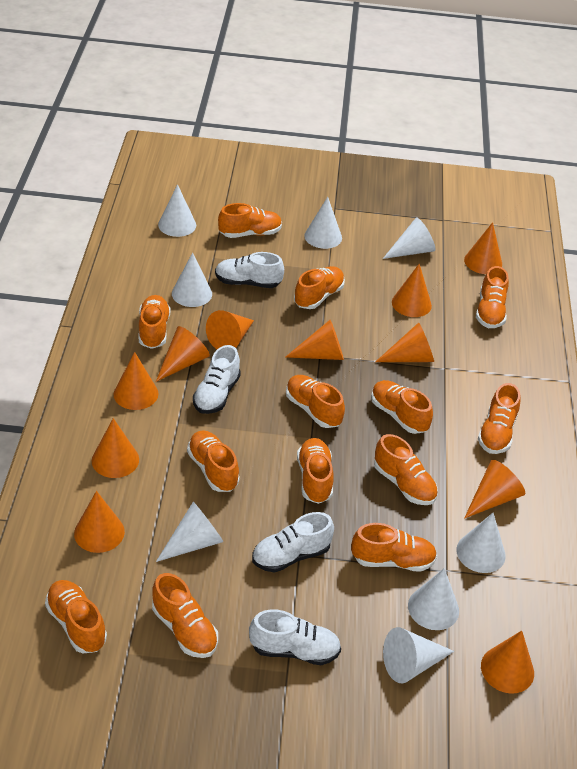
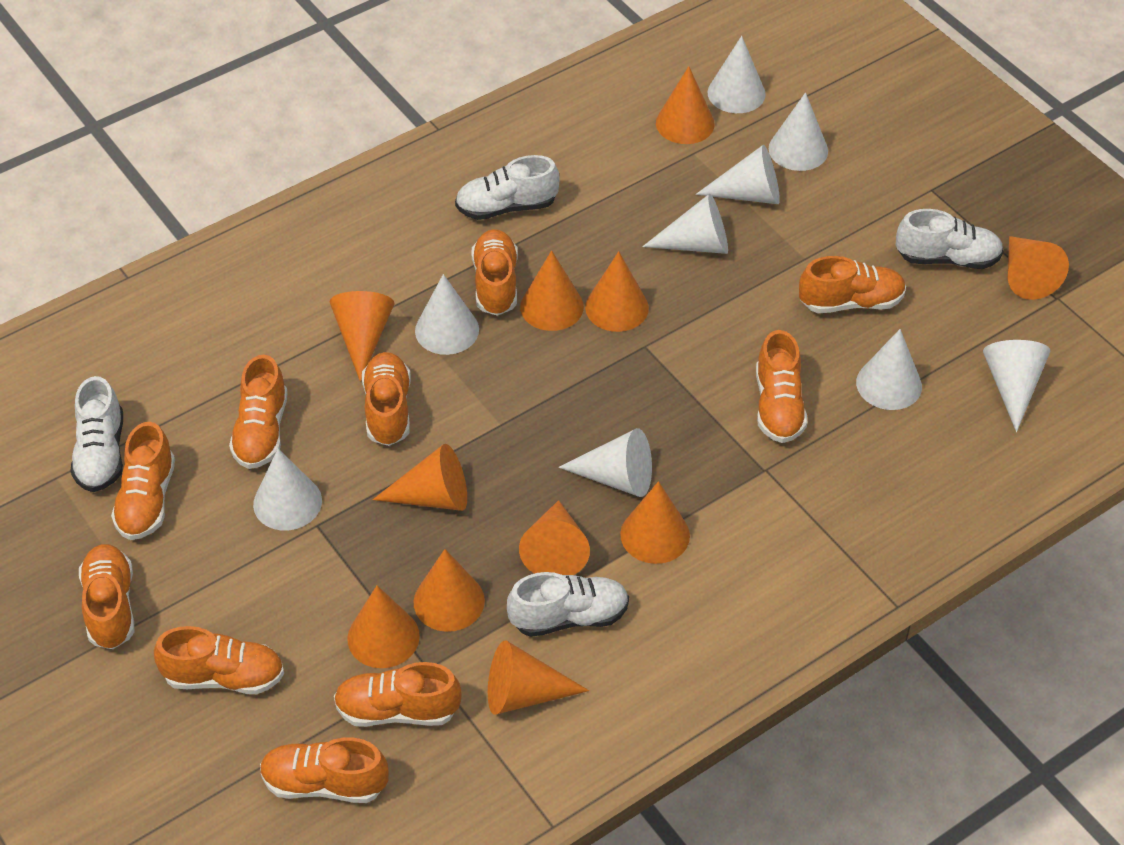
orange shoe: 13 -> 10
white cone: 8 -> 9

